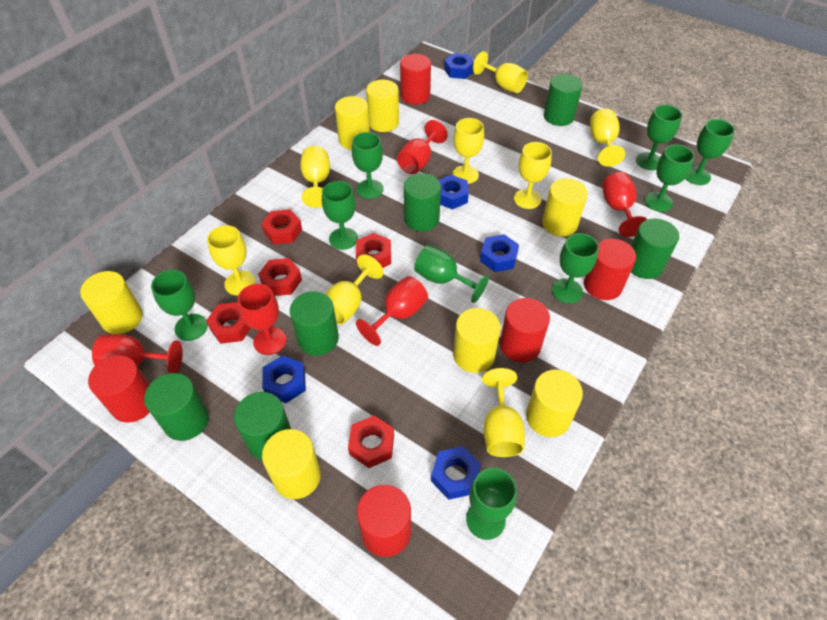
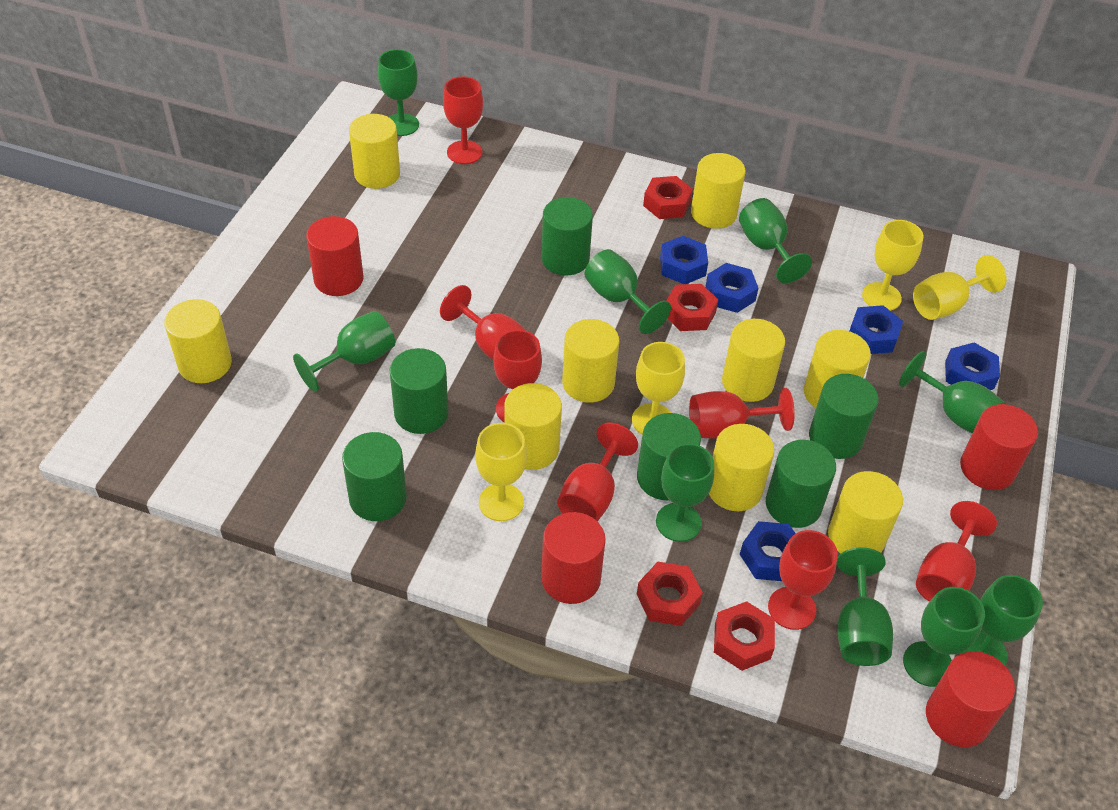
red cylinder: 5 -> 4
red goblet: 5 -> 7
red nut: 5 -> 4
yellow cylinder: 7 -> 9
yellow goblet: 8 -> 4

